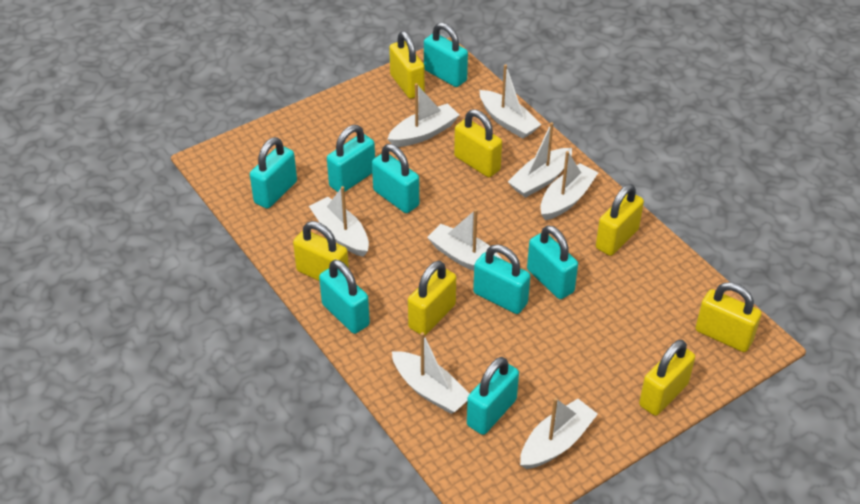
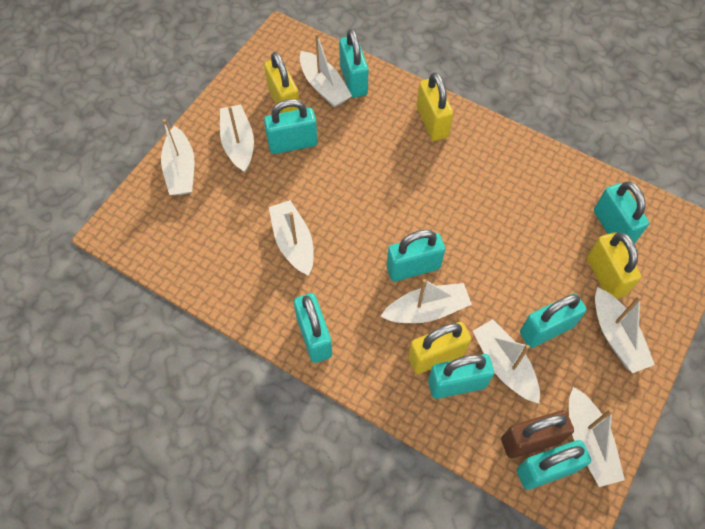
brown padlock: 0 -> 1
yellow padlock: 7 -> 4

